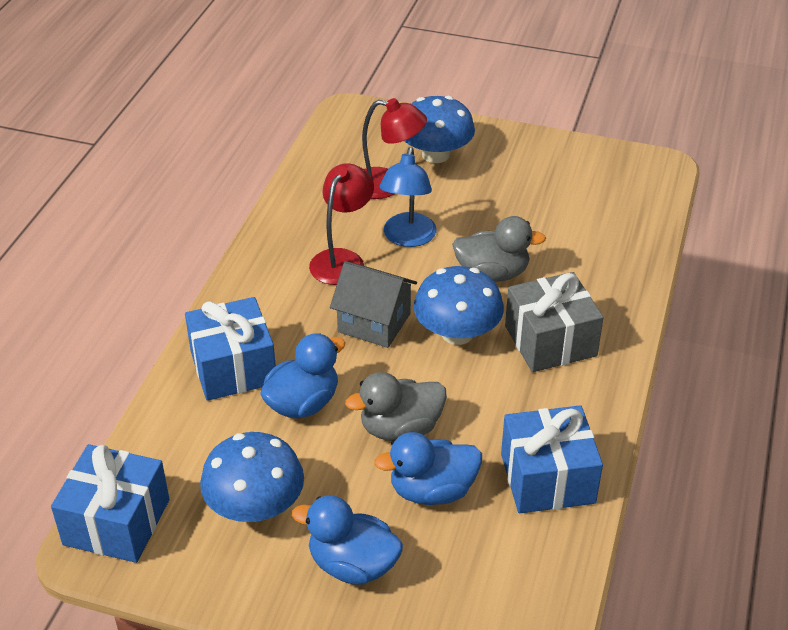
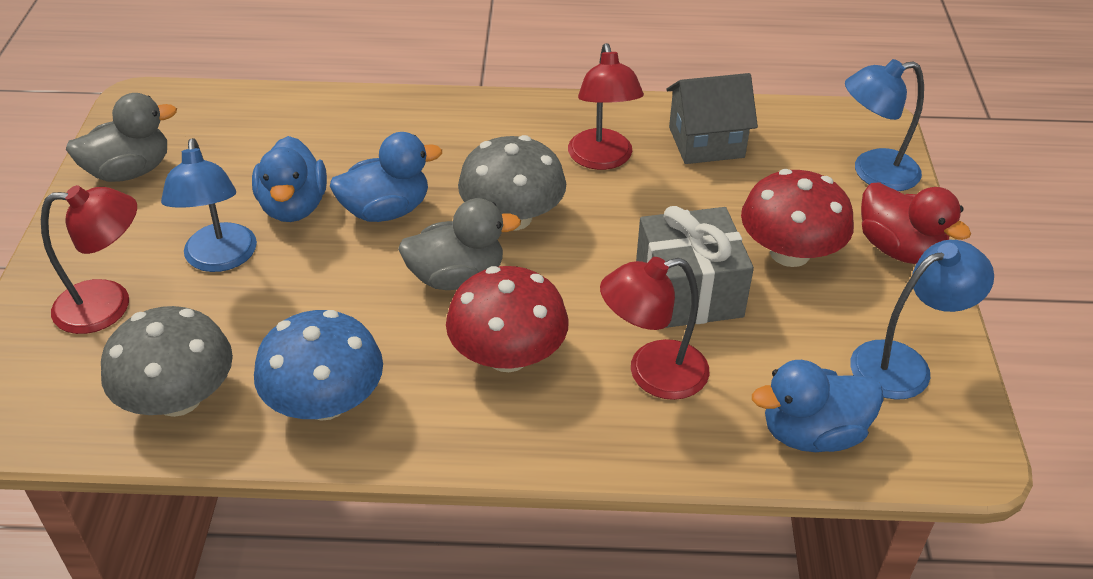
blue gift: 3 -> 0
blue lamp: 1 -> 3
blue mushroom: 3 -> 1
grey mushroom: 0 -> 2
red duck: 0 -> 1
red lamp: 2 -> 3
red mushroom: 0 -> 2

